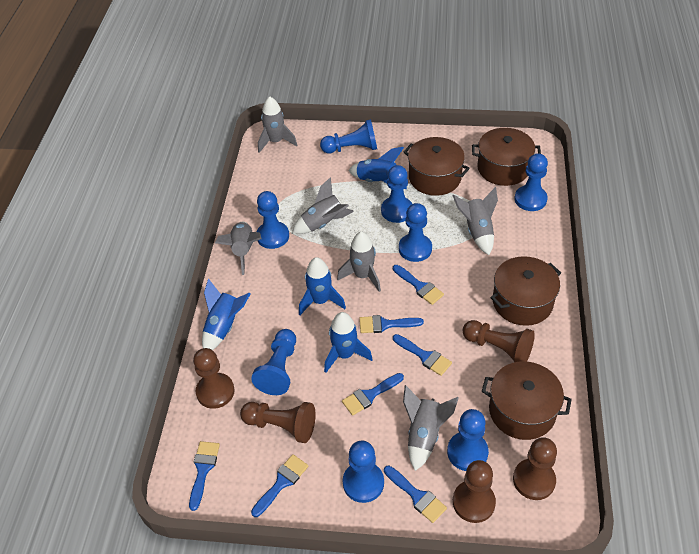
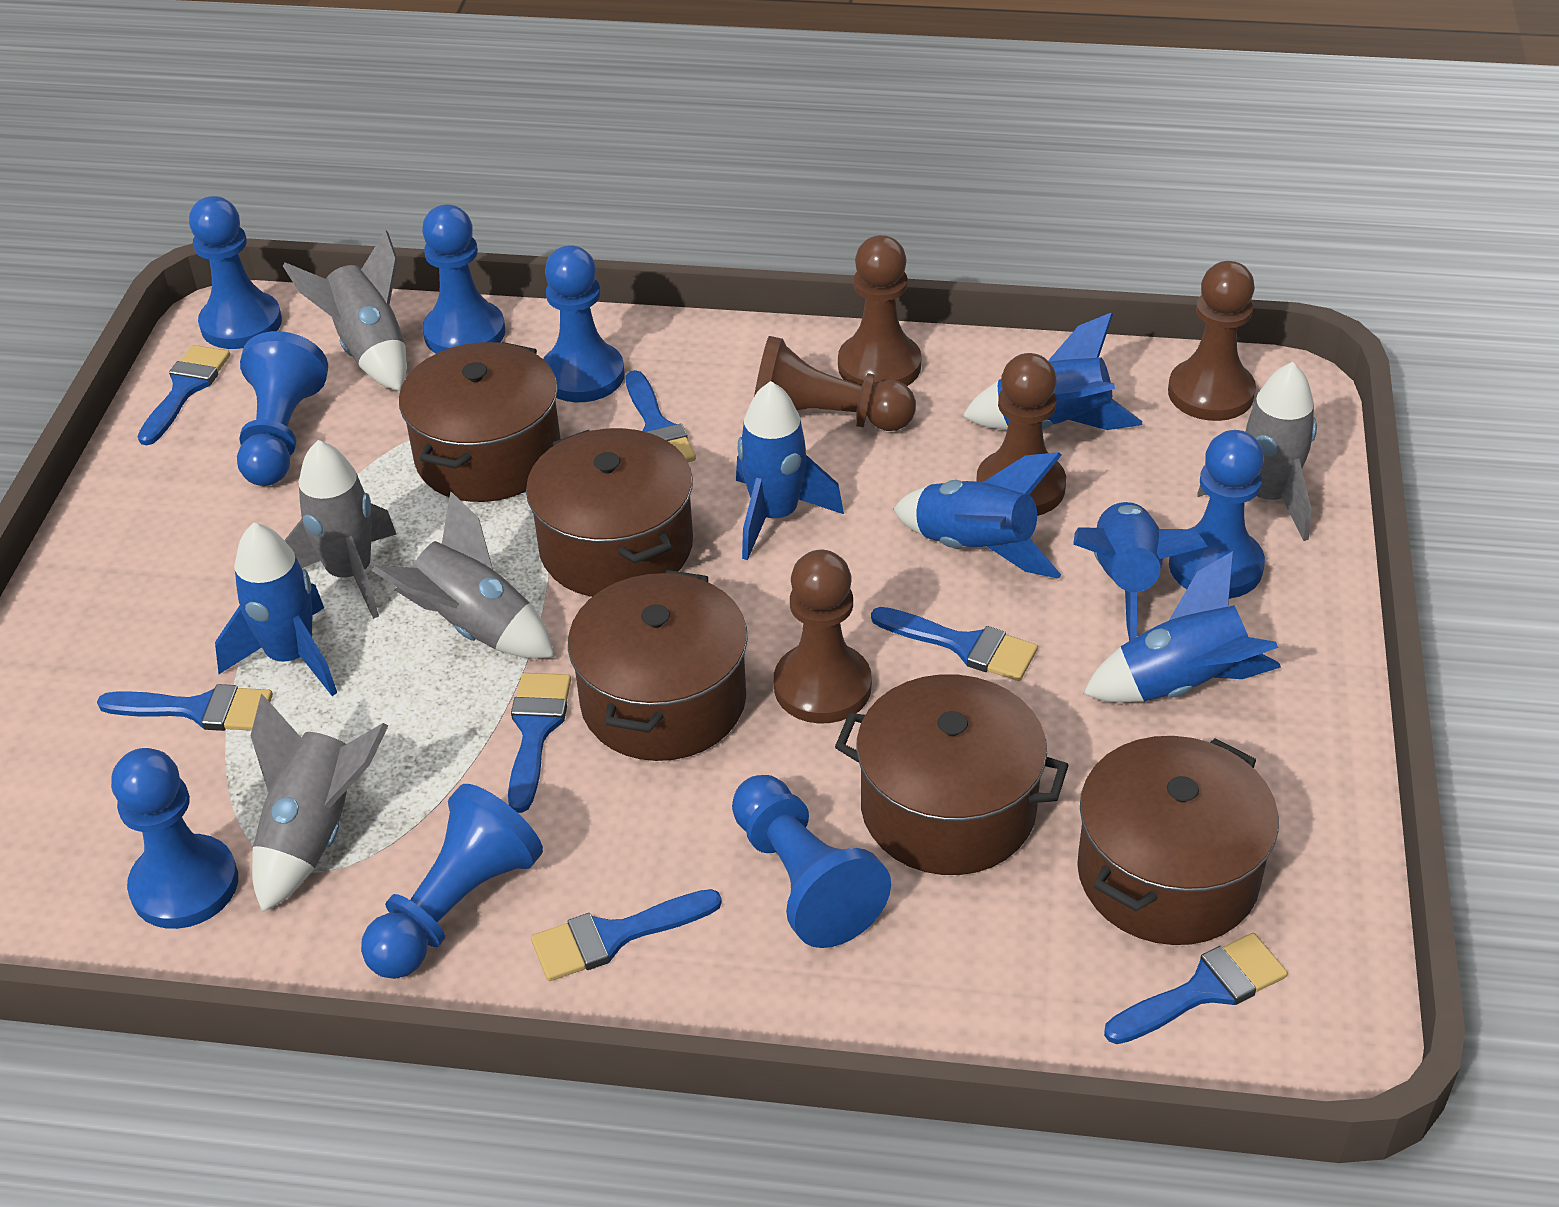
blue rocket: 4 -> 6
brown pot: 4 -> 5
grey rocket: 6 -> 5

